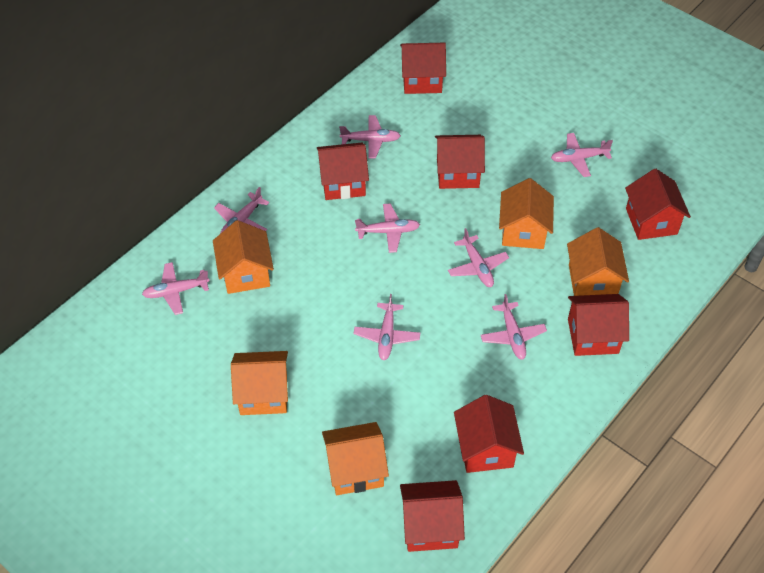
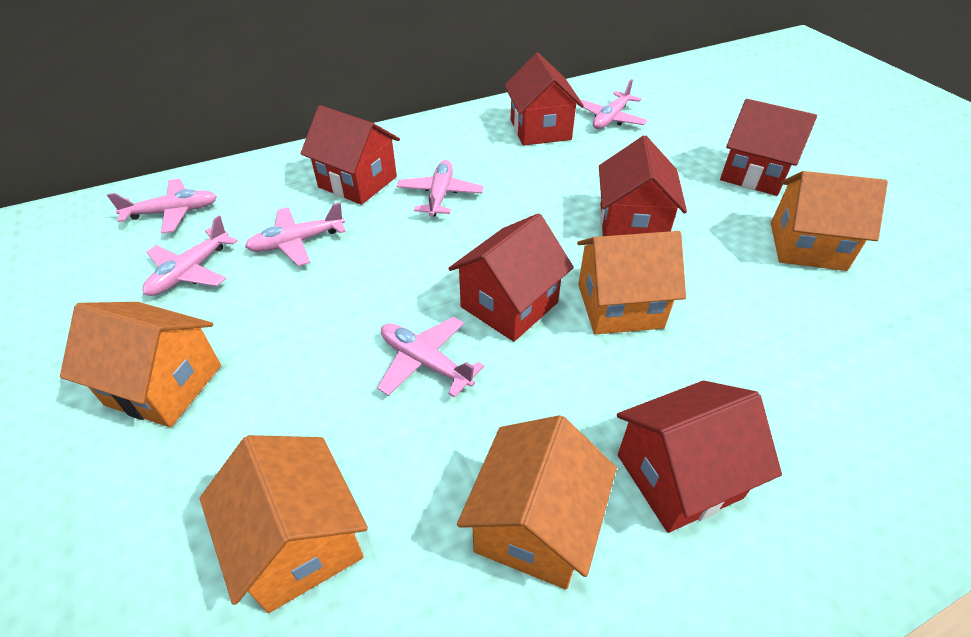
pink plane: 8 -> 6
red house: 7 -> 6

